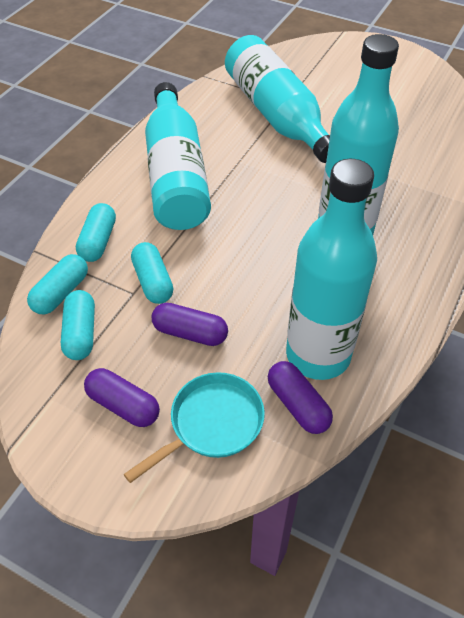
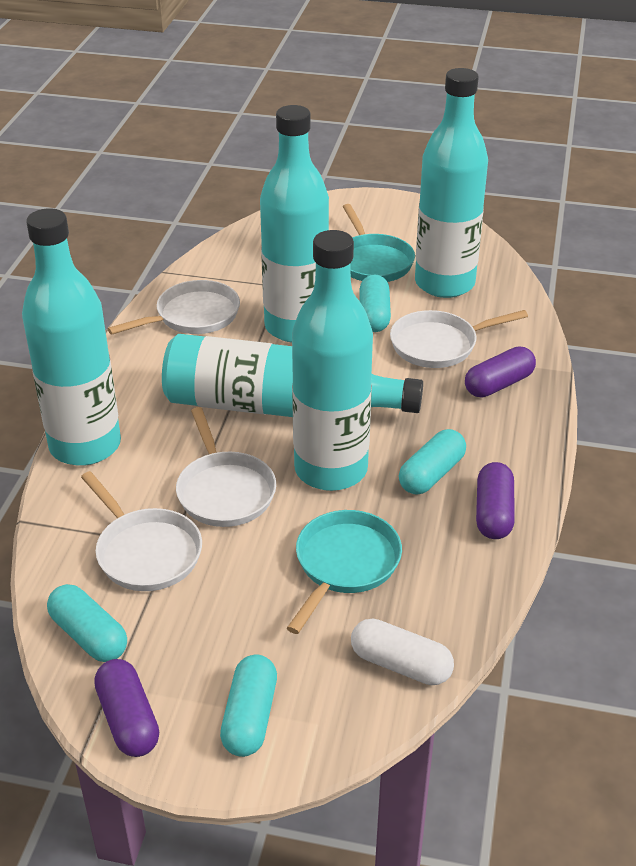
turquoise bottle: 4 -> 5
turquoise pan: 1 -> 2
white capsule: 0 -> 1
white pan: 0 -> 4

